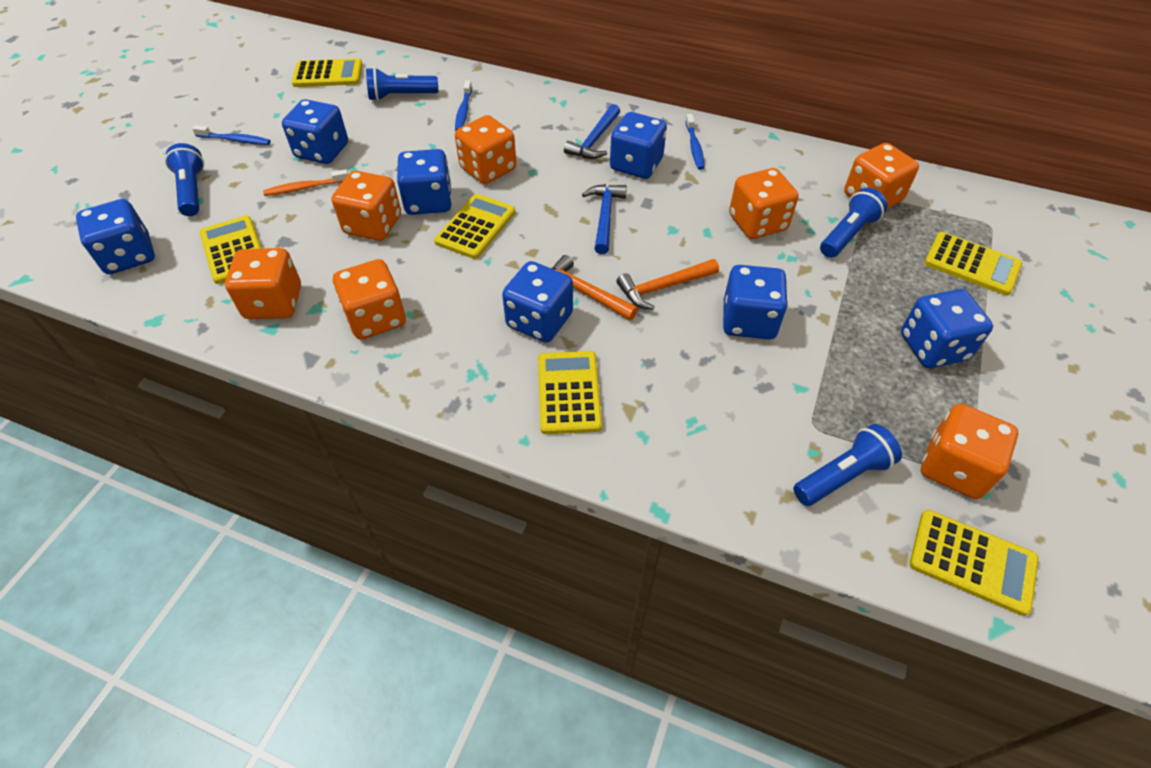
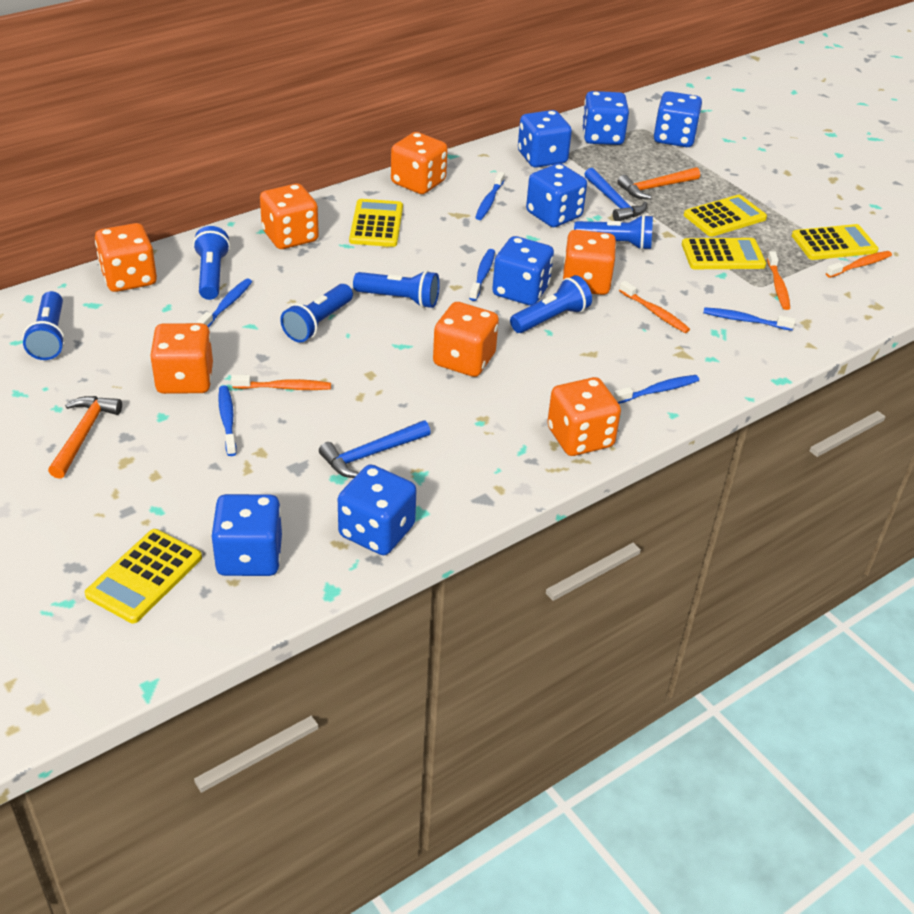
blue flashlight: 4 -> 6
blue toothbrush: 3 -> 6
orange toothbrush: 1 -> 4
yellow calculator: 6 -> 5

